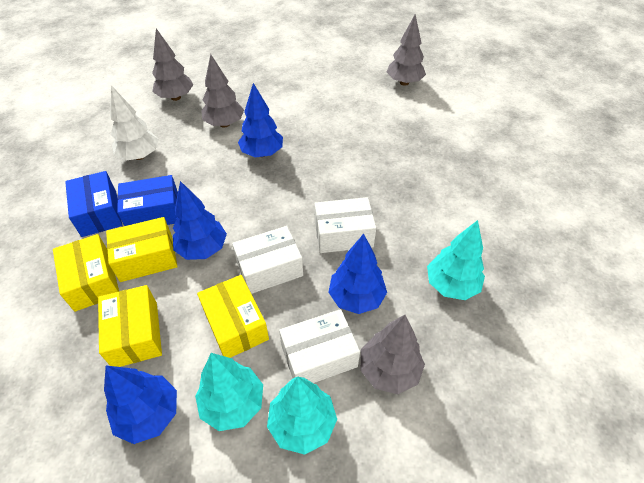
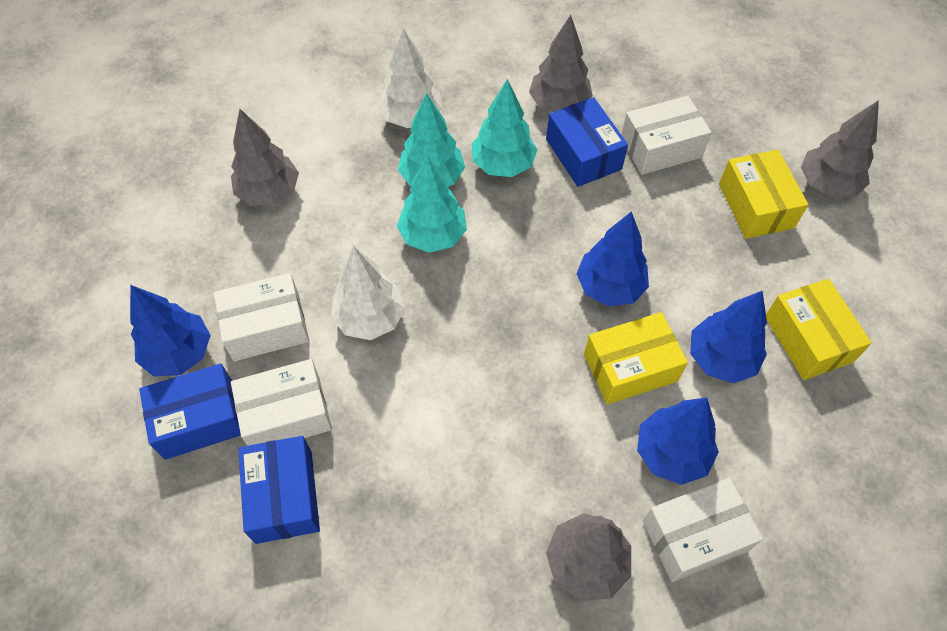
blue box: 2 -> 3
white box: 3 -> 4
white tree: 1 -> 2
yellow box: 4 -> 3

